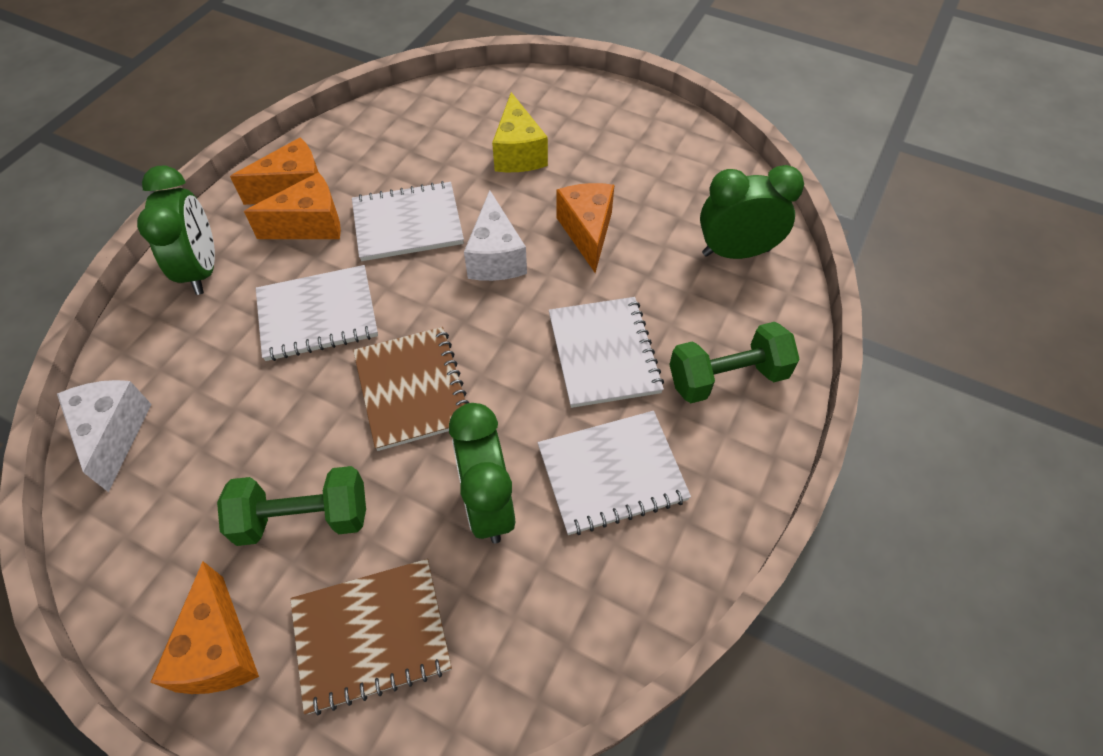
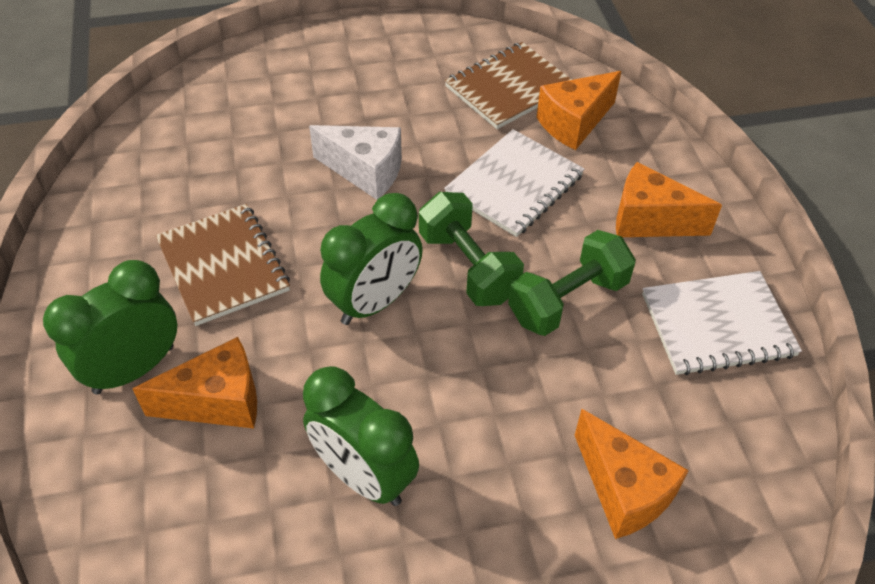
white cheese: 2 -> 1
white notebook: 4 -> 2
yellow cheese: 1 -> 0

